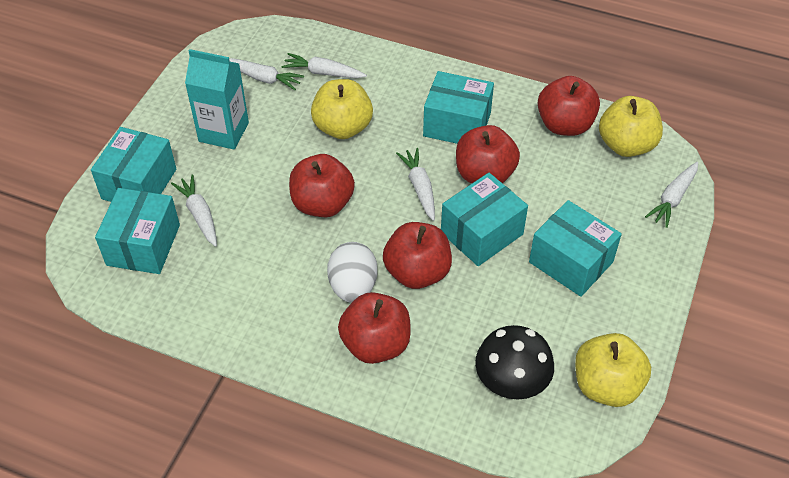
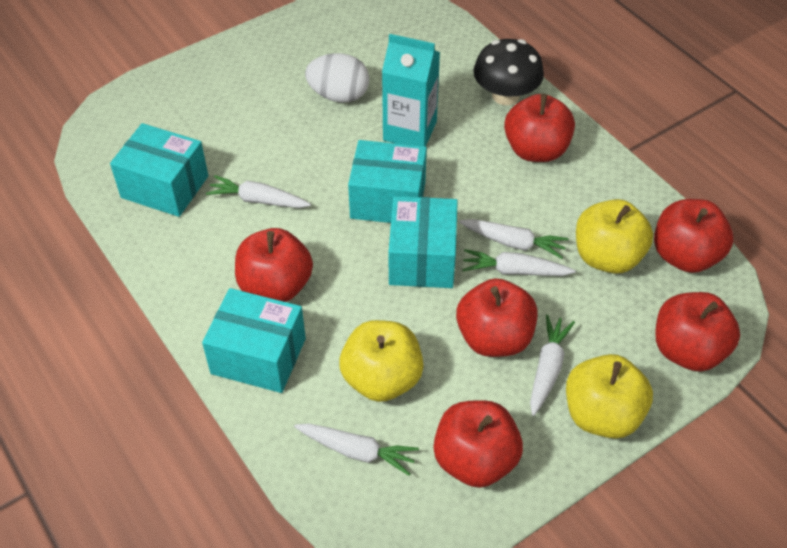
red apple: 5 -> 6
turquoise box: 5 -> 4

